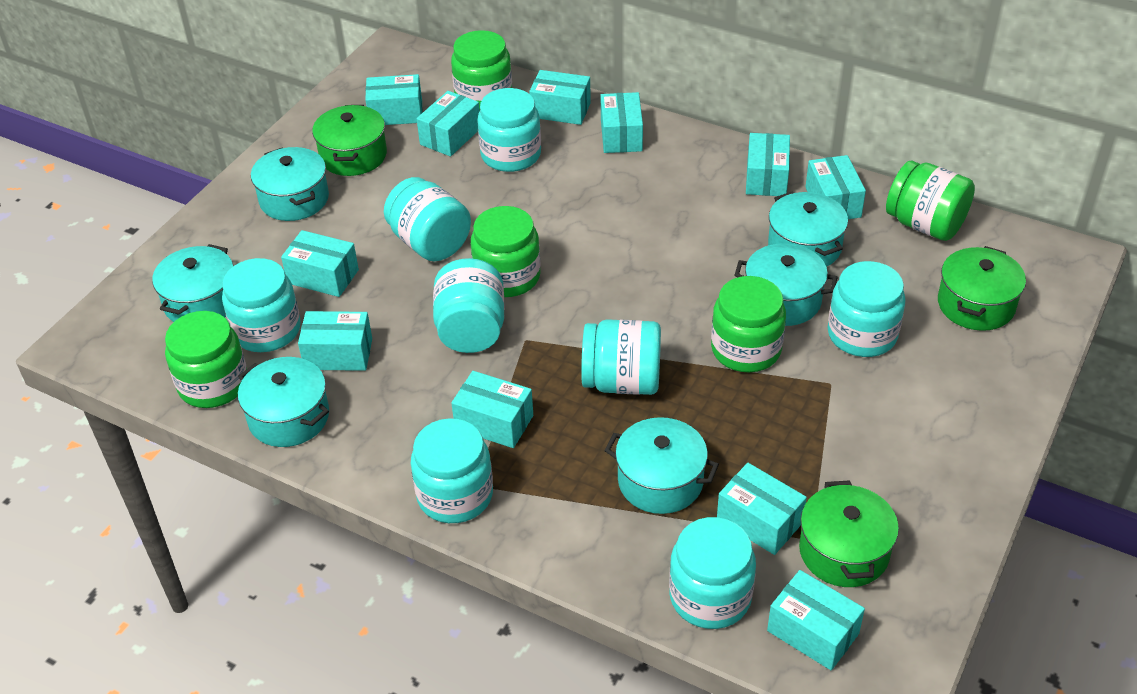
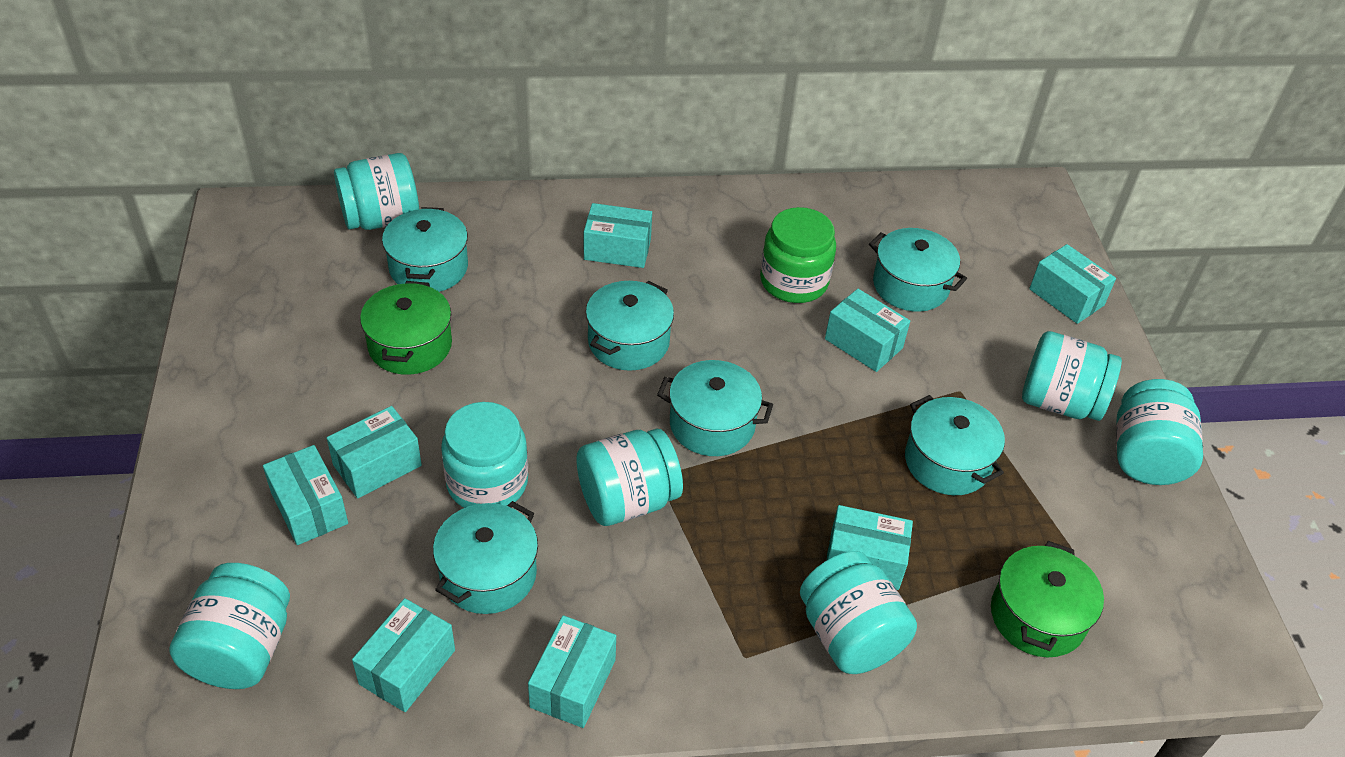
green jar: 5 -> 1
green pot: 3 -> 2
turquoise box: 11 -> 8
turquoise jar: 8 -> 7

